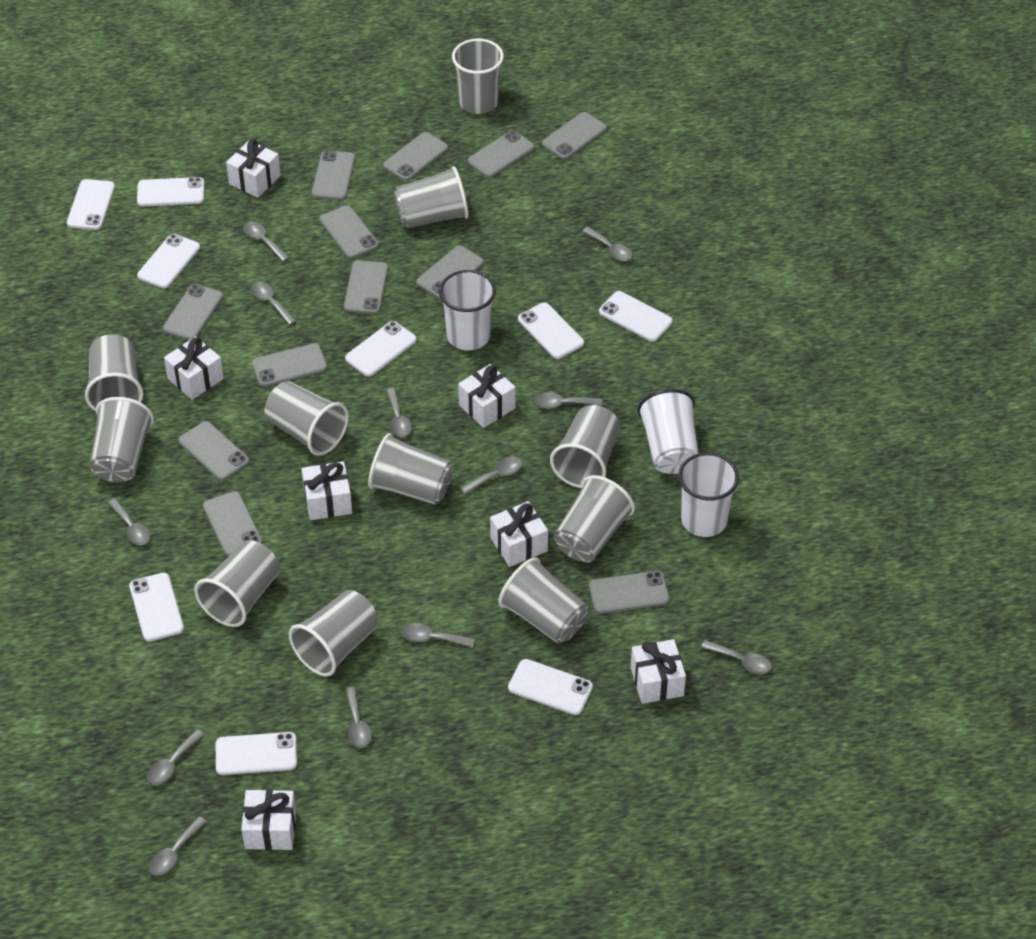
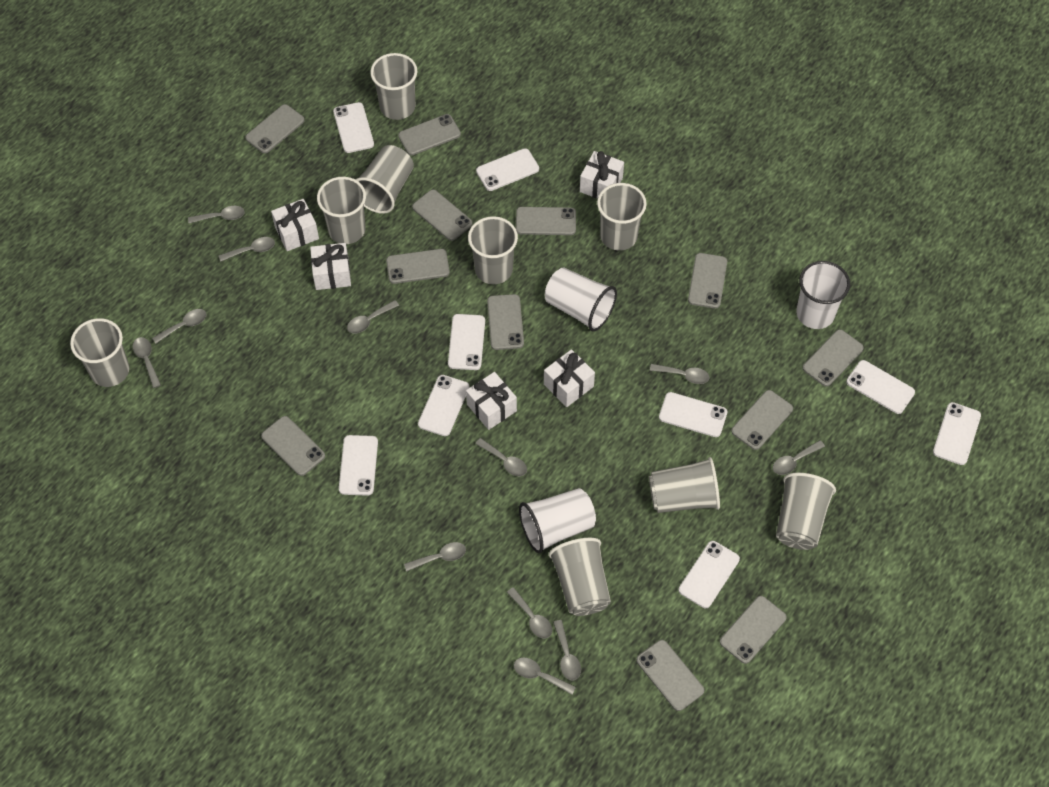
grey cup: 11 -> 9
white gift: 7 -> 5

